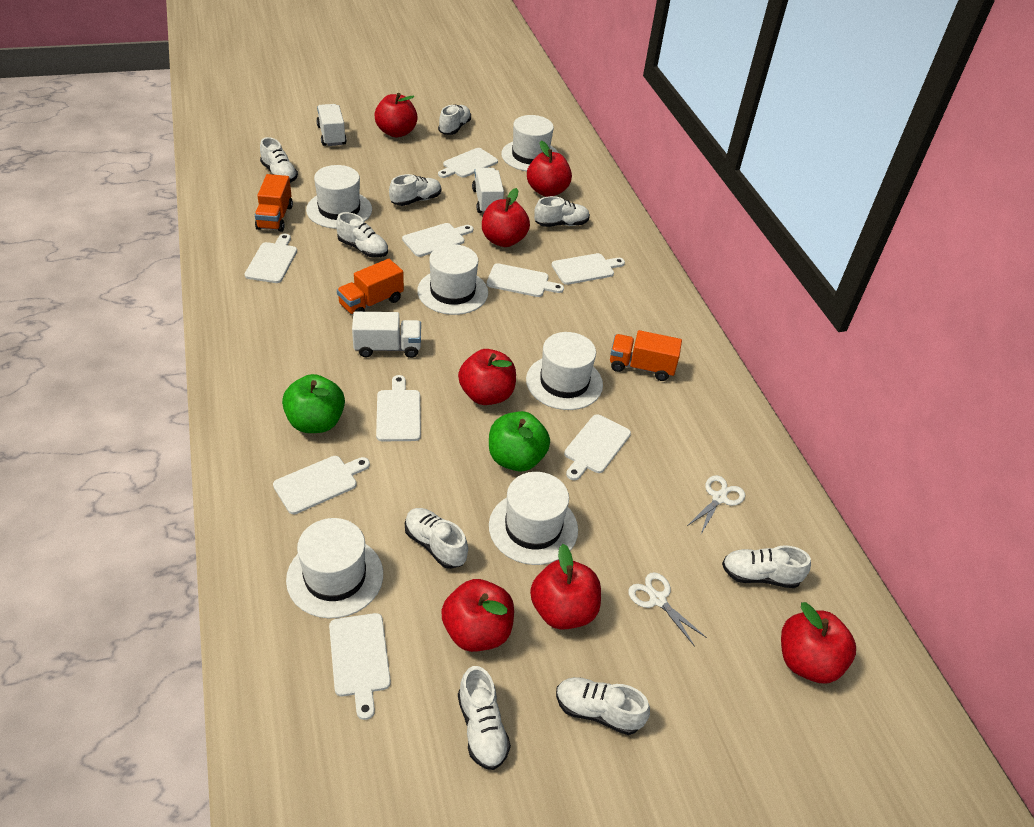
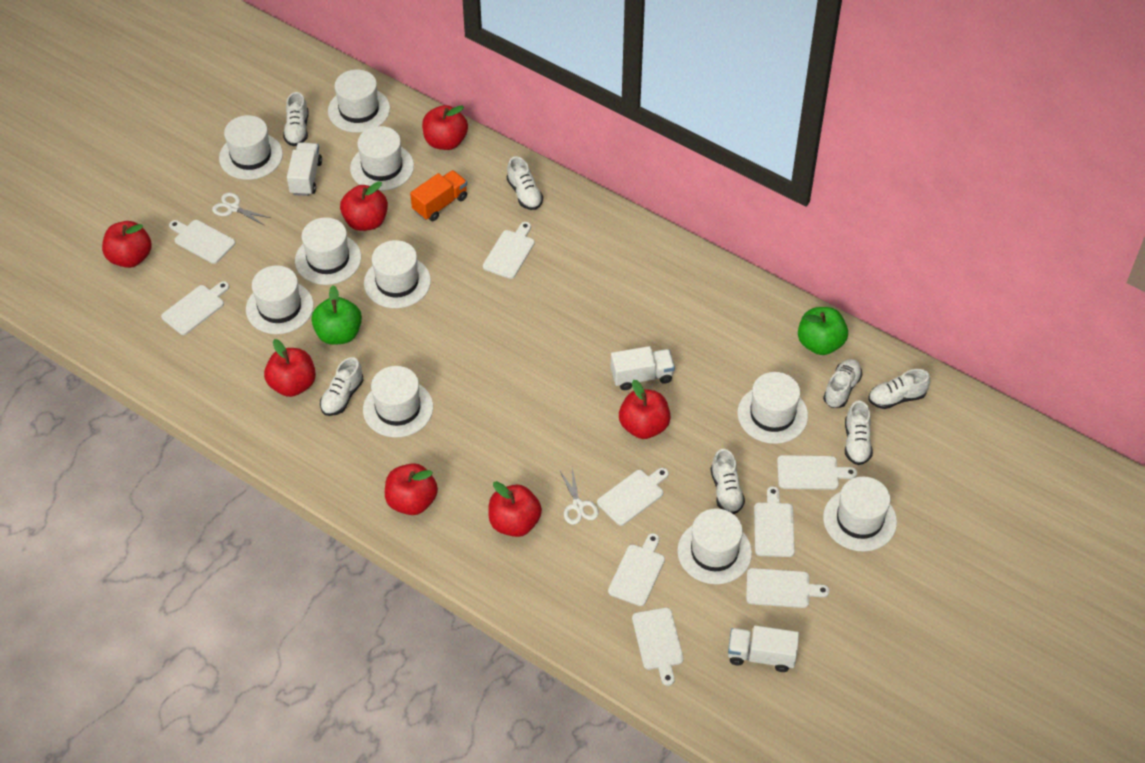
orange truck: 3 -> 1
white hat: 6 -> 10
white shoe: 9 -> 7

